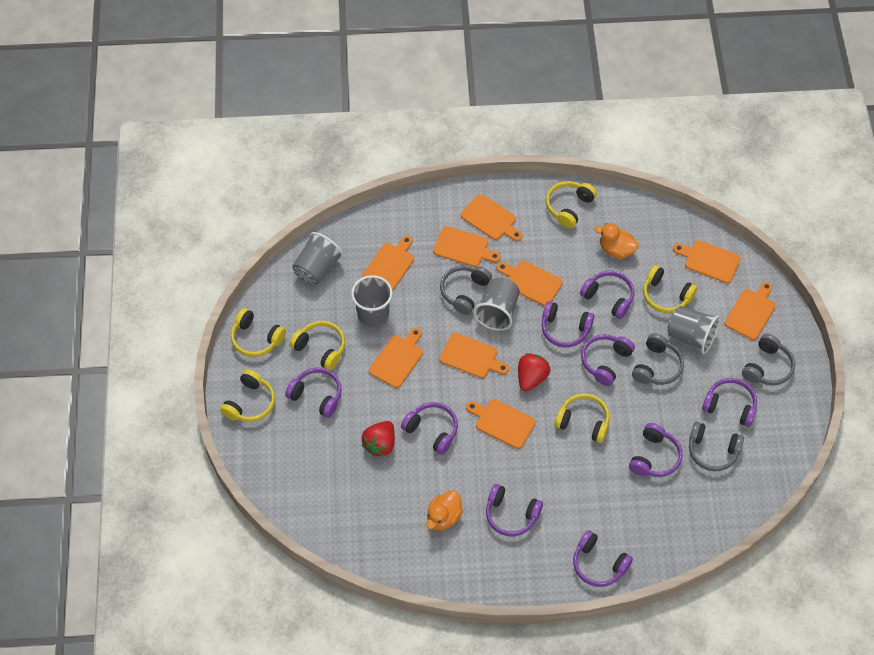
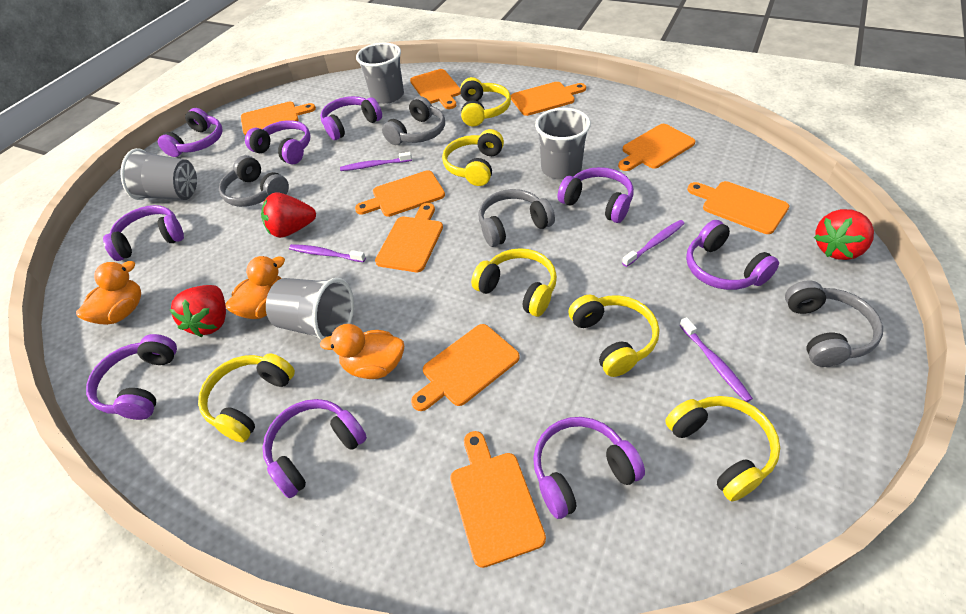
orange duck: 2 -> 3
purple toothbrush: 0 -> 4
red strawberry: 2 -> 3

